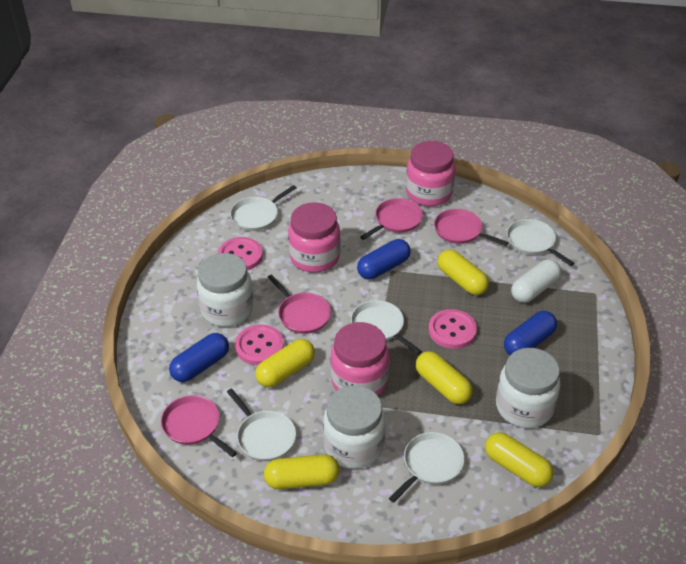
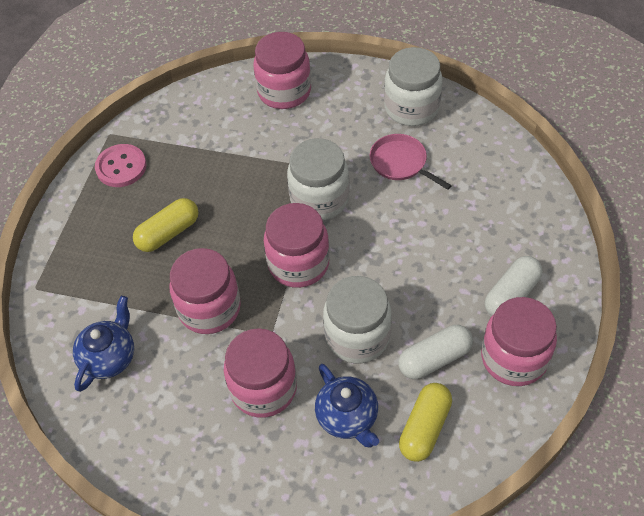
blue capsule: 3 -> 0
blue teapot: 0 -> 2
pink button: 3 -> 1
pink jar: 3 -> 5
pink pan: 4 -> 1
white capsule: 1 -> 2
white pan: 5 -> 0
yellow capsule: 5 -> 2

